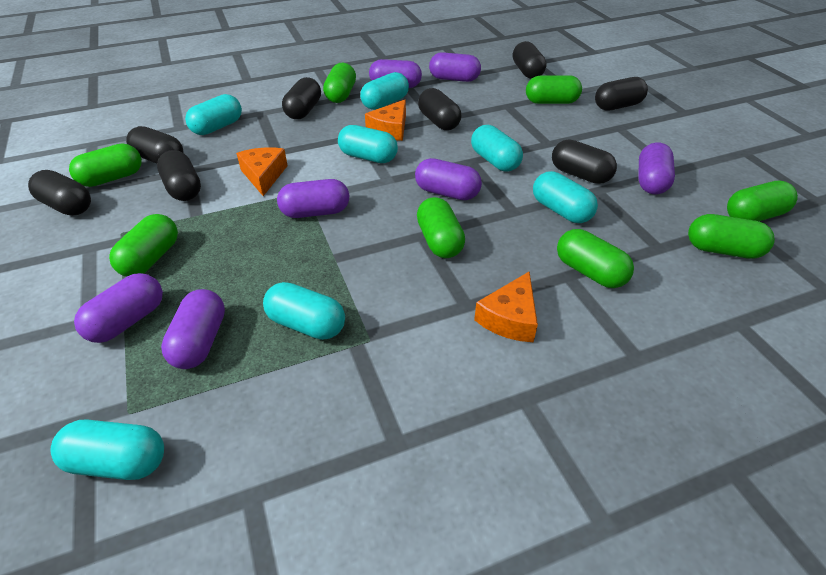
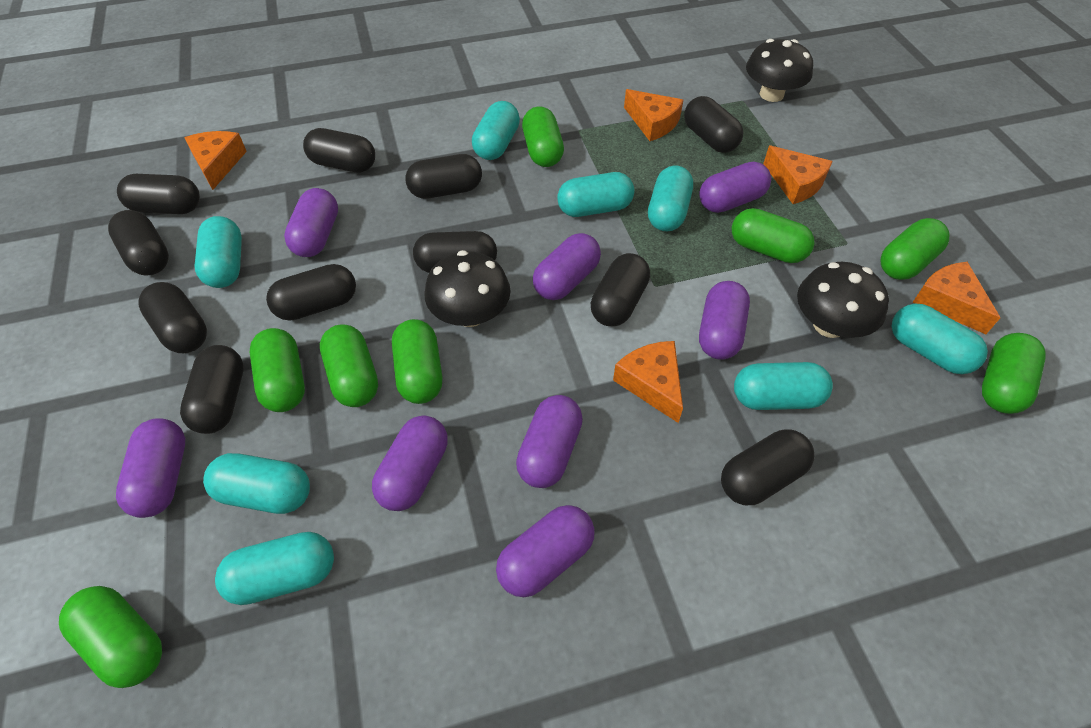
black capsule: 8 -> 11
black mushroom: 0 -> 3
orange cheese: 3 -> 5
purple capsule: 7 -> 8
turquoise capsule: 7 -> 8

